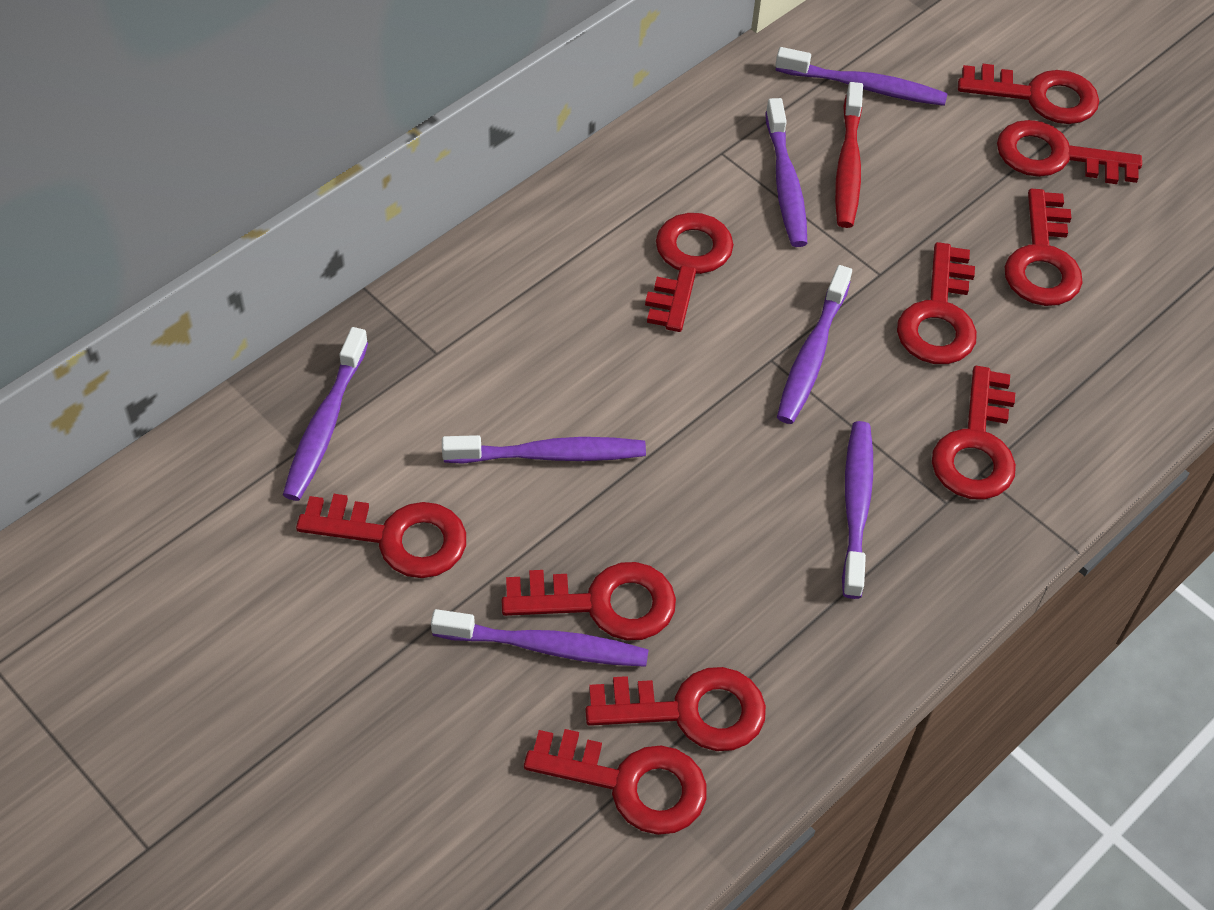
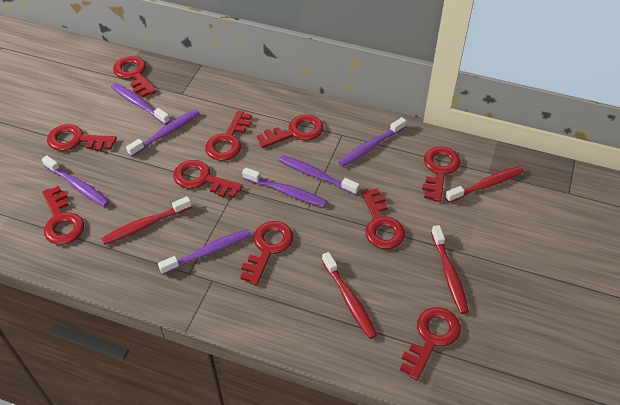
red toothbrush: 1 -> 4

